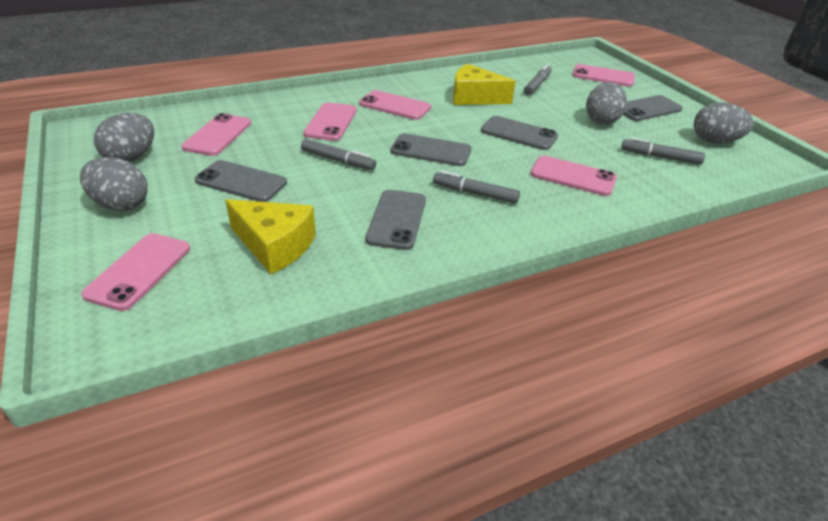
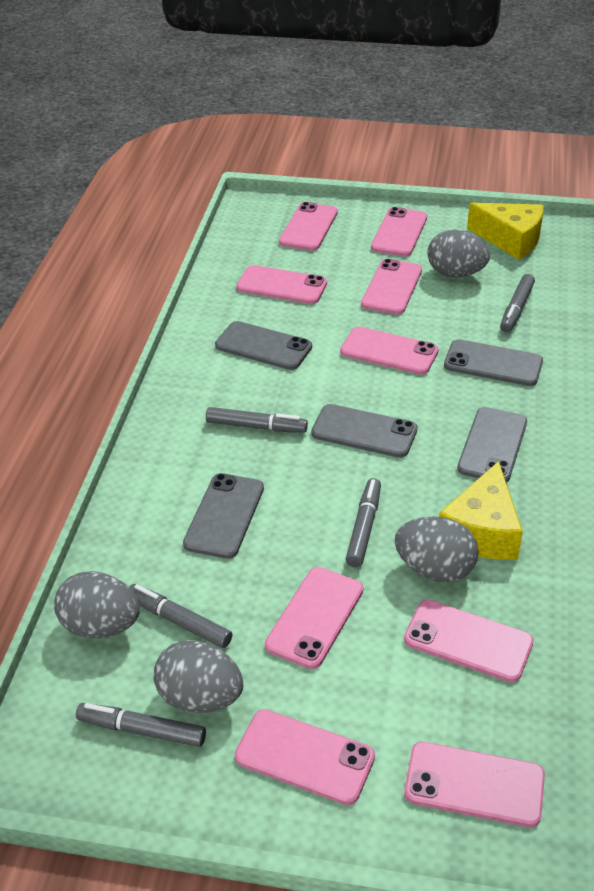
grey marker: 4 -> 5
pink phone: 6 -> 9

